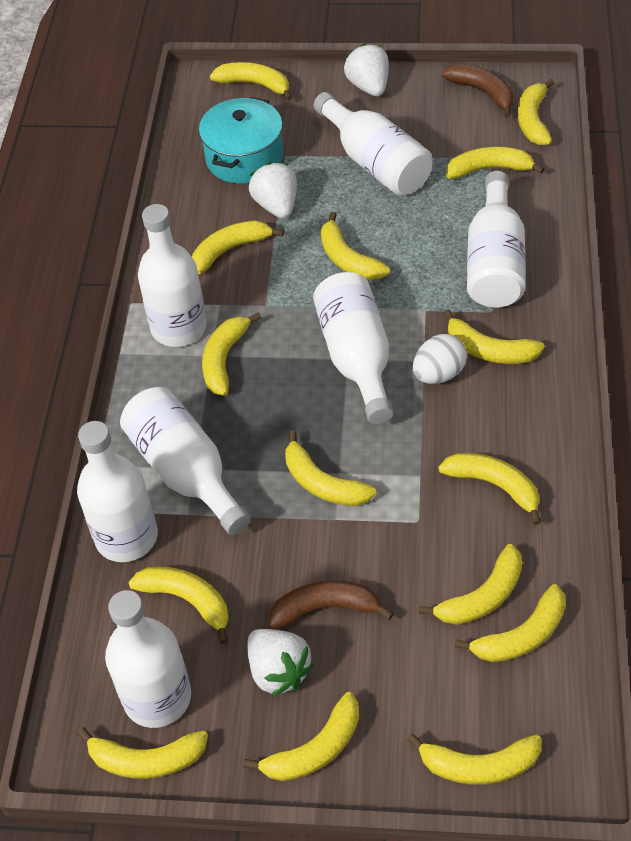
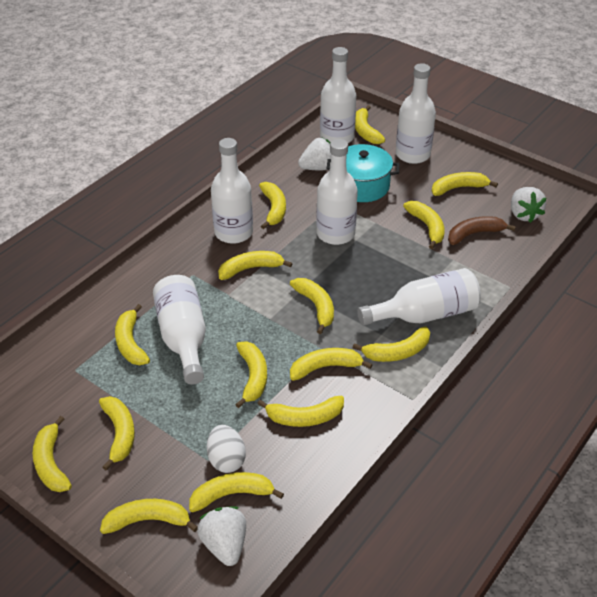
brown banana: 2 -> 1
white bottle: 7 -> 6

